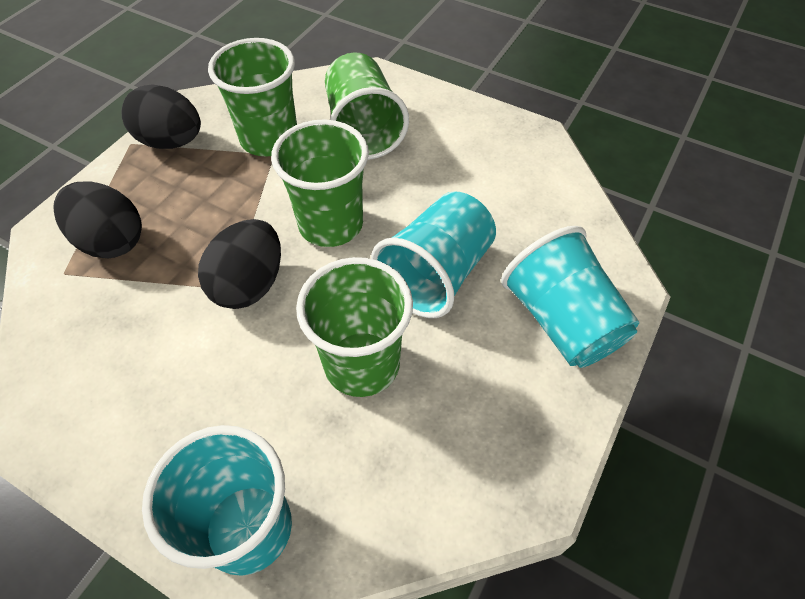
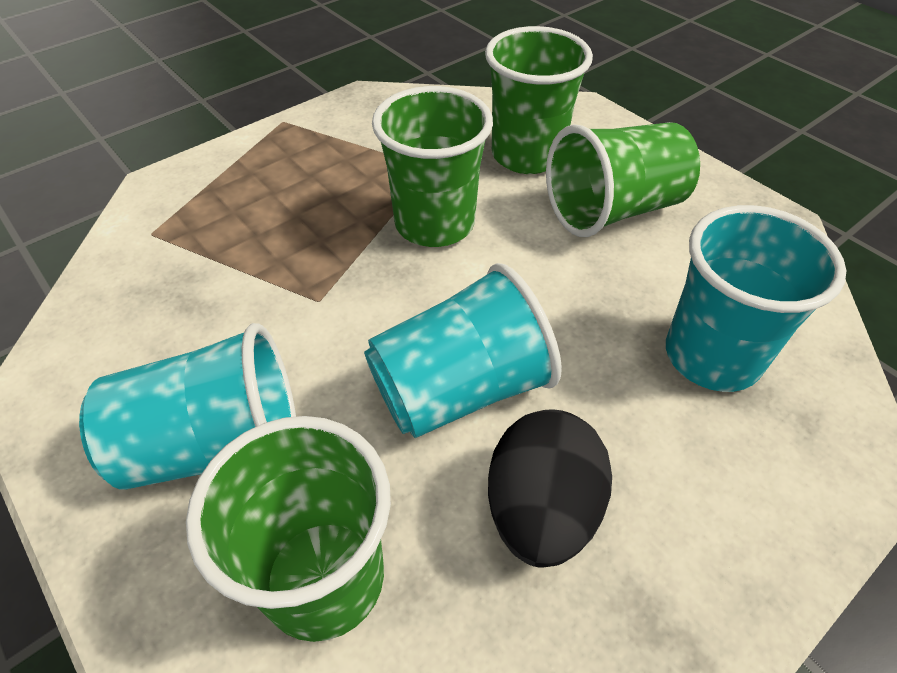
black egg: 3 -> 1

